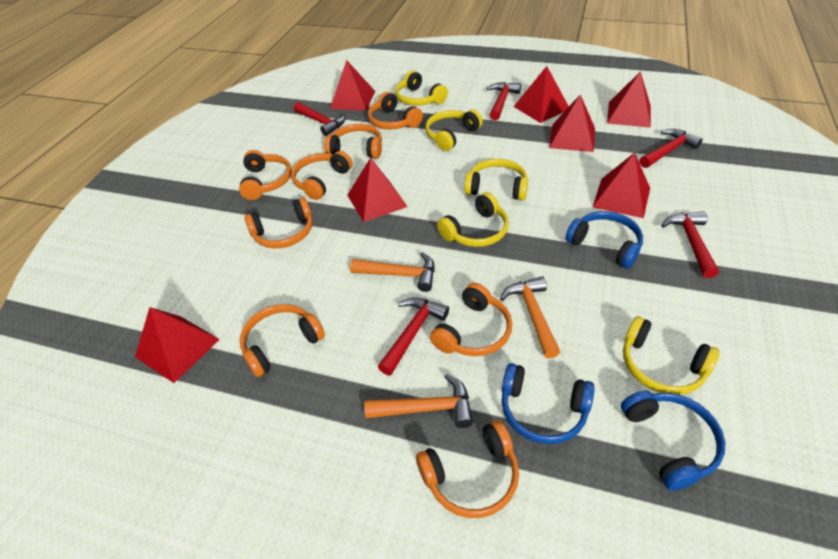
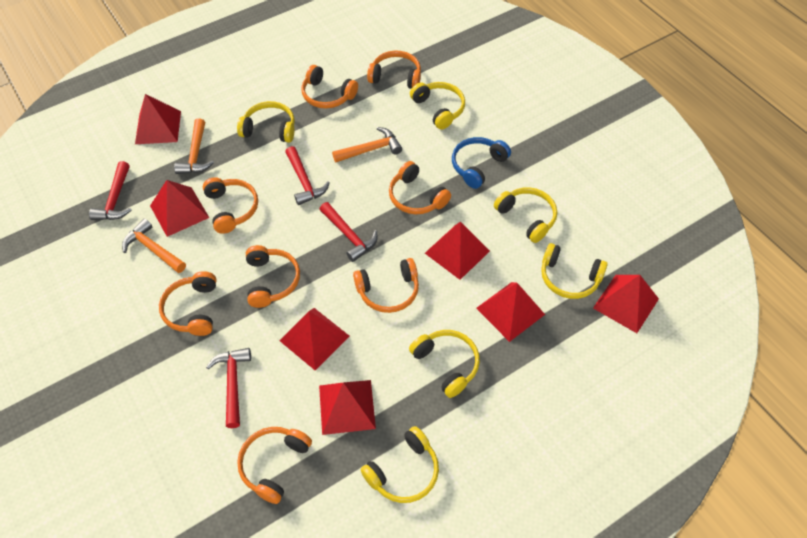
blue headphones: 3 -> 1
red hammer: 5 -> 4
yellow headphones: 5 -> 6

